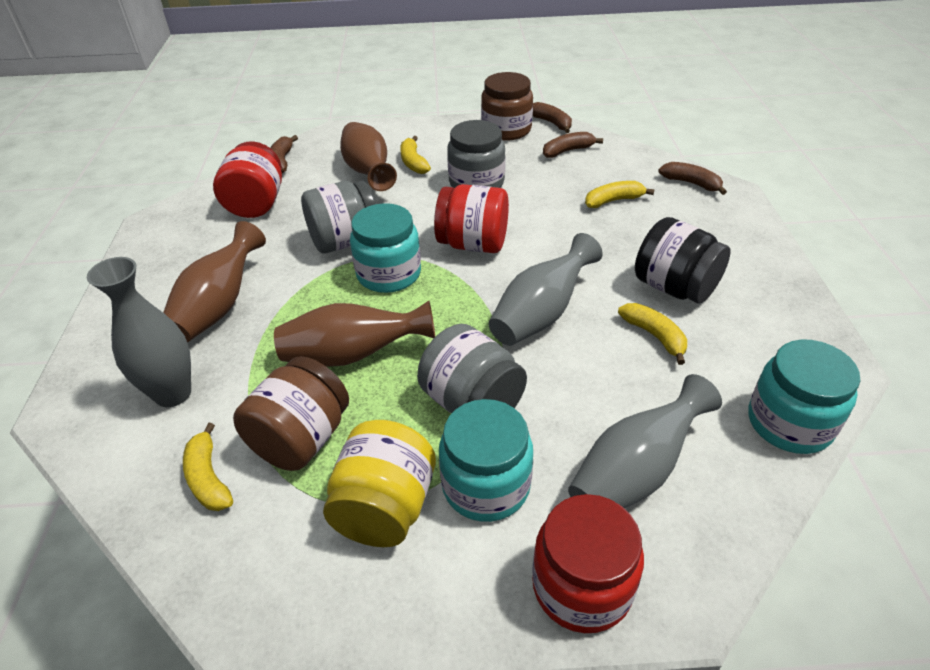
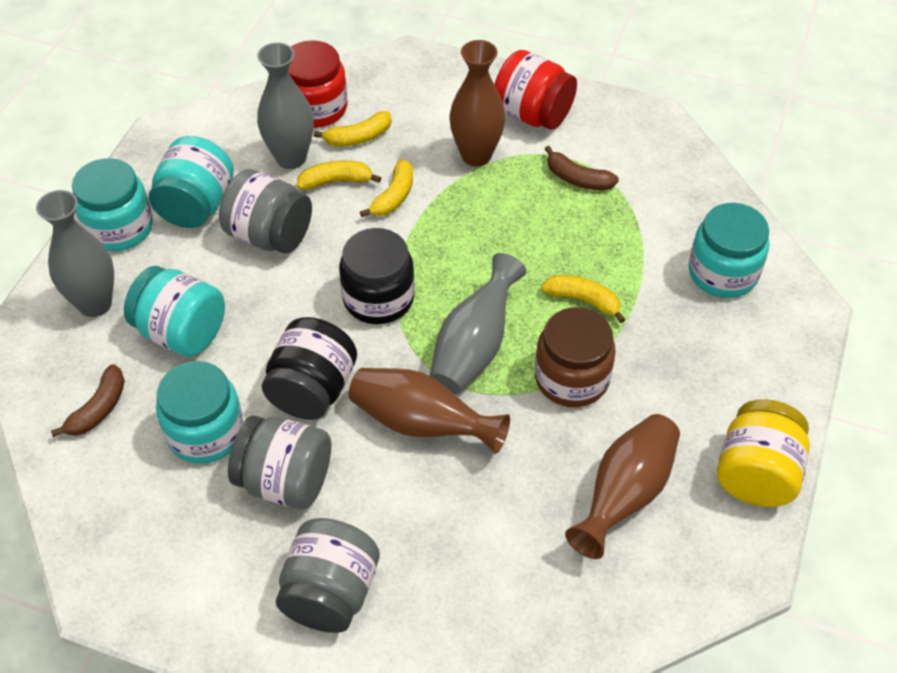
black jar: 1 -> 2
brown banana: 4 -> 2
brown jar: 2 -> 1
red jar: 3 -> 2
turquoise jar: 3 -> 5

